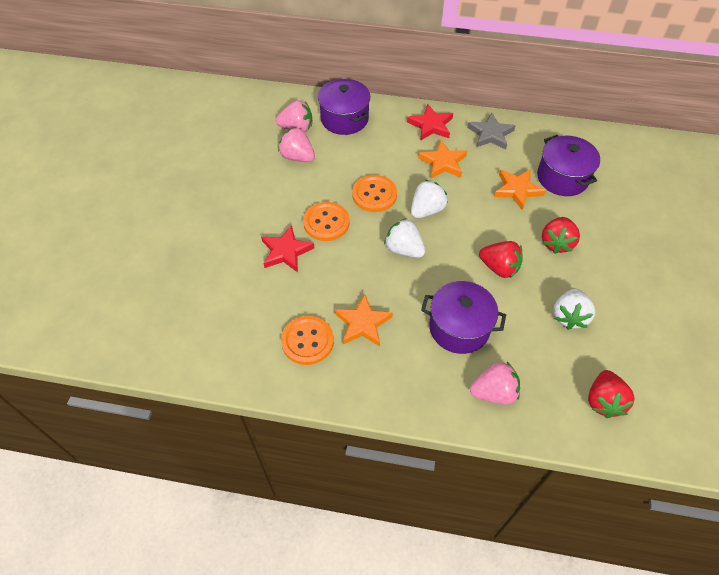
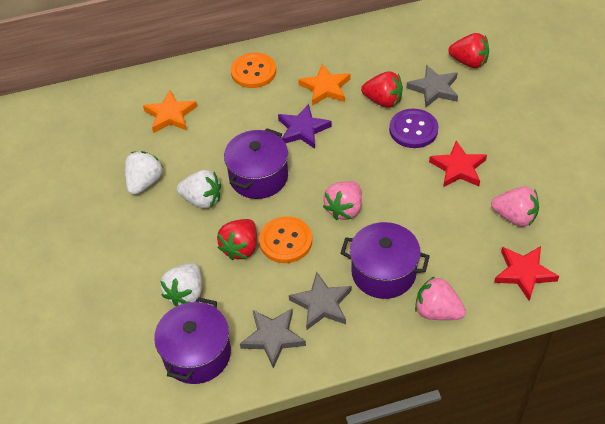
grey star: 1 -> 3
orange button: 3 -> 2
orange star: 3 -> 2
purple button: 0 -> 1
purple star: 0 -> 1

